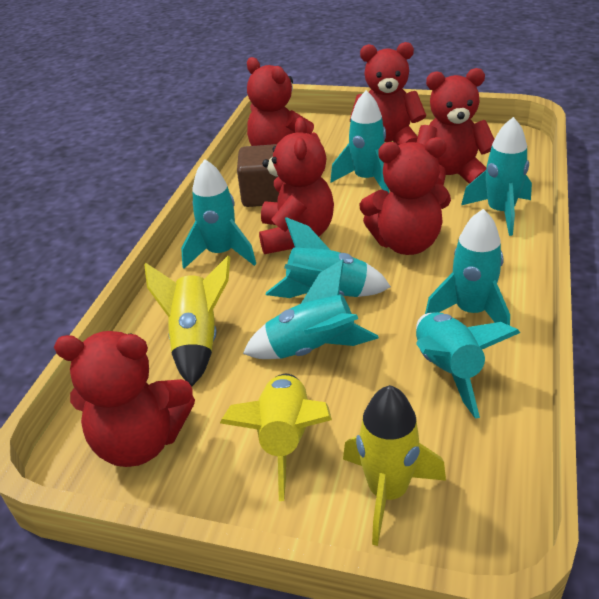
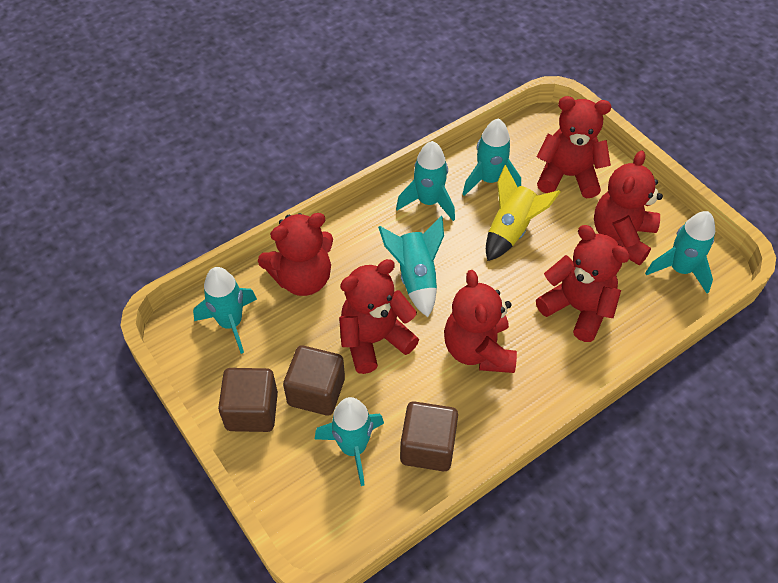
brown cube: 1 -> 3
turquoise rocket: 7 -> 6
yellow rocket: 3 -> 1

